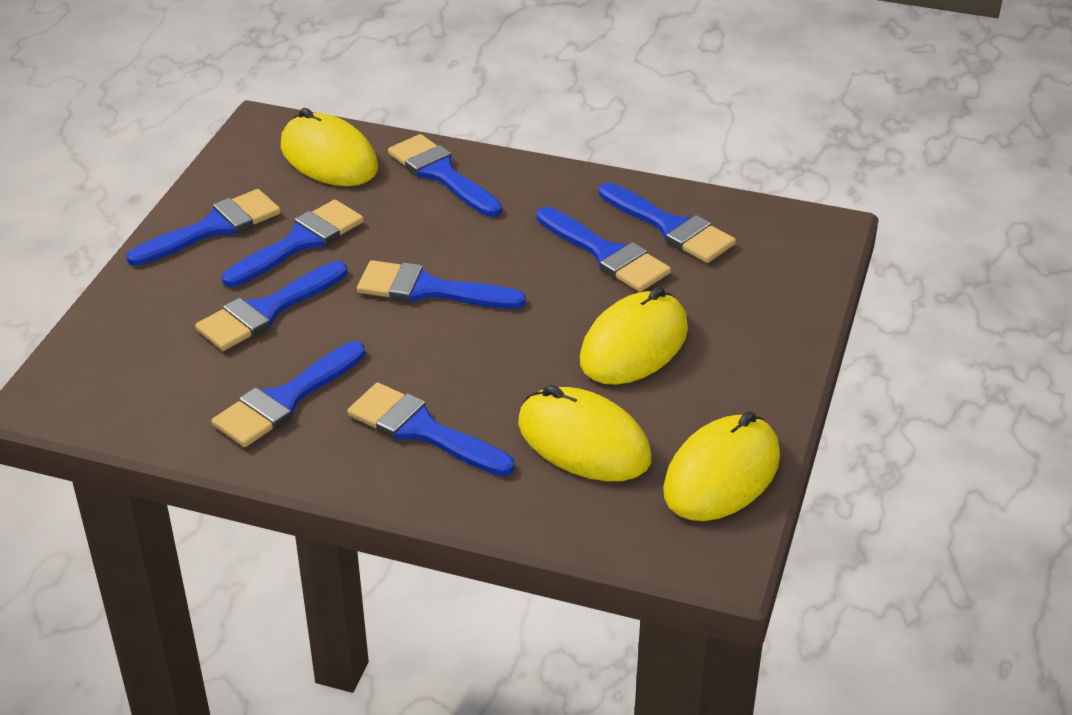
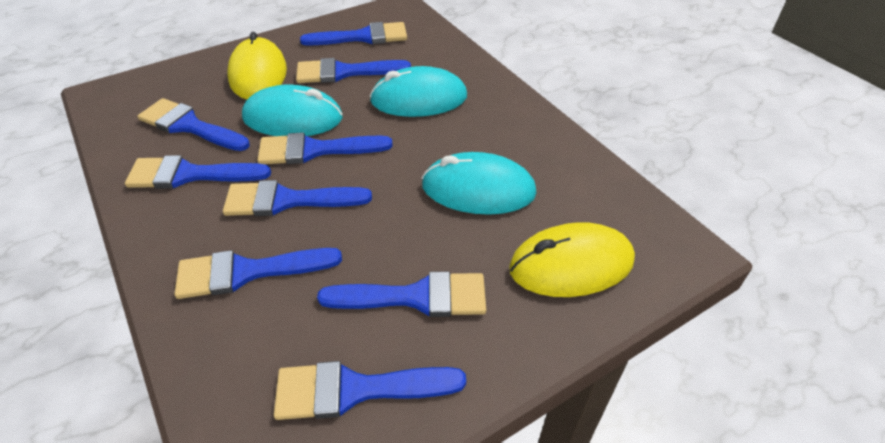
turquoise mouse: 0 -> 3
yellow mouse: 4 -> 2

